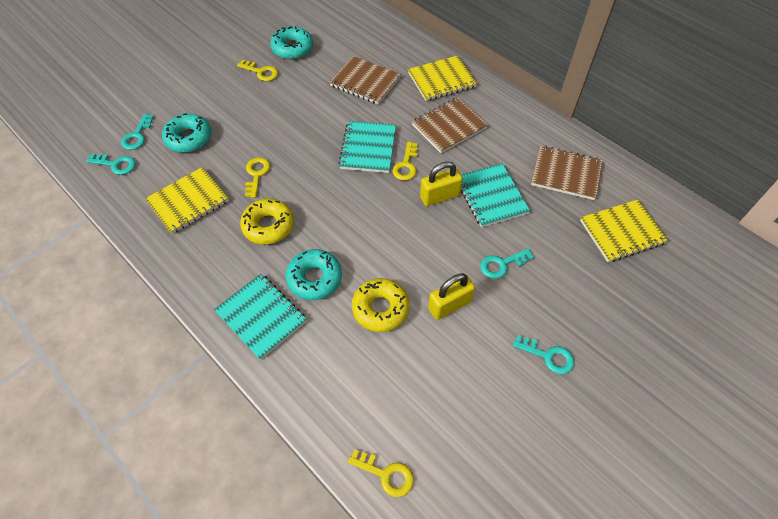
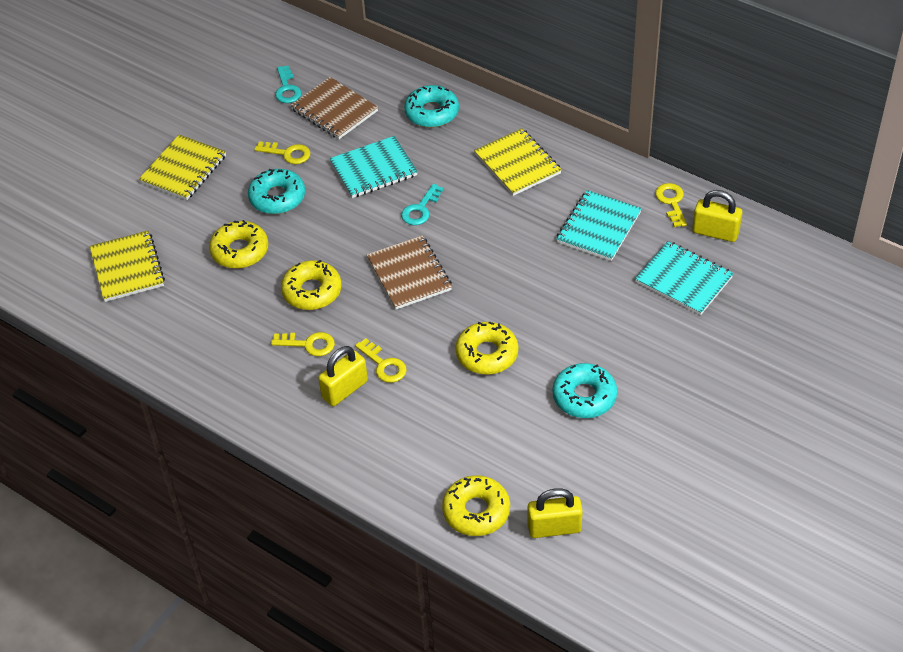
brown notebook: 3 -> 2
turquoise key: 4 -> 2
yellow donut: 2 -> 4
yellow padlock: 2 -> 3

